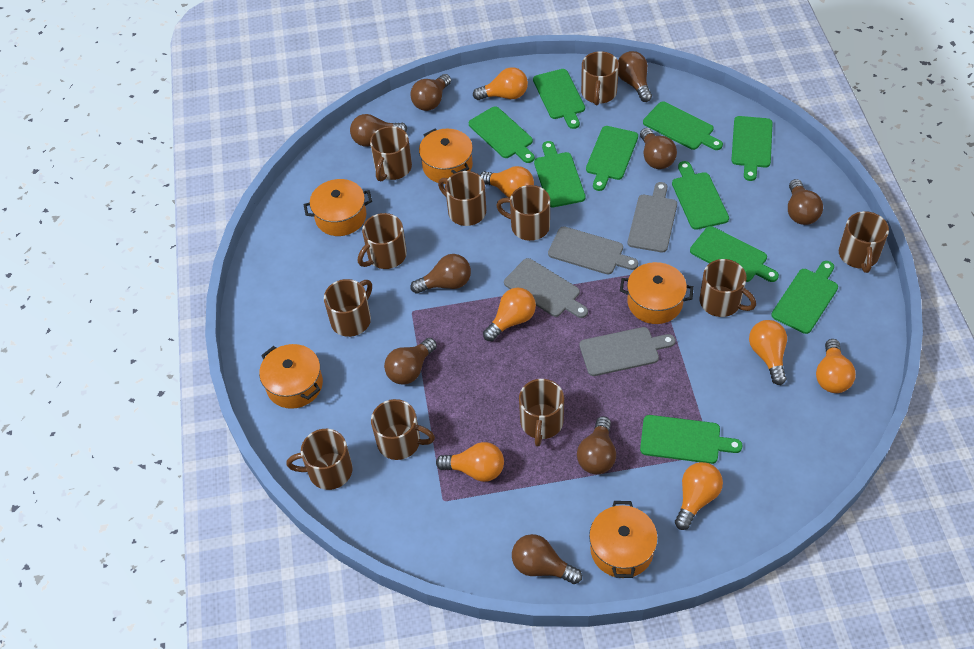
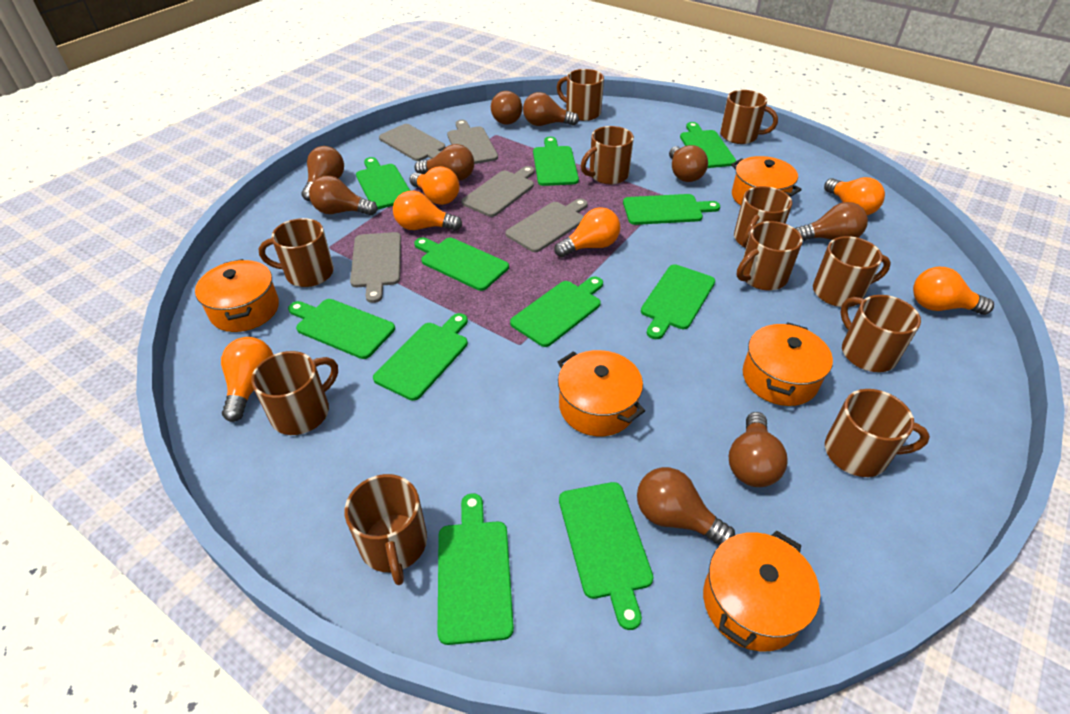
green cutting board: 10 -> 11
grey cutting board: 4 -> 5
orange light bulb: 7 -> 6

